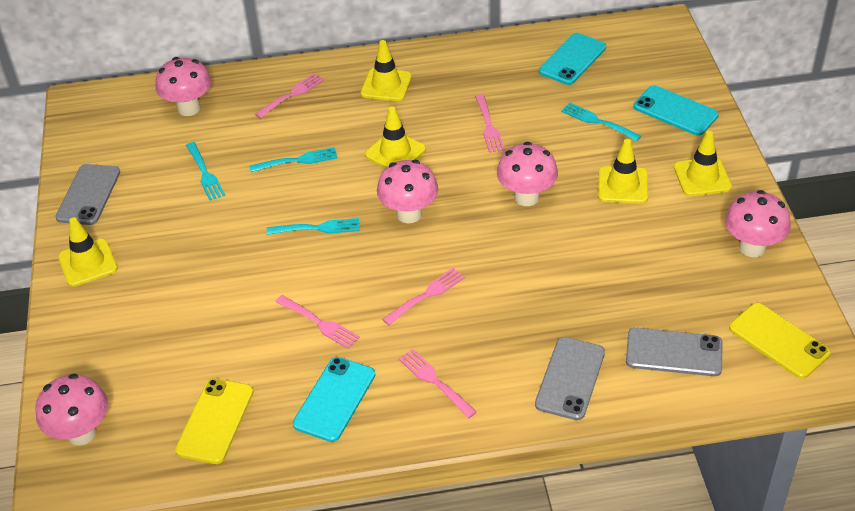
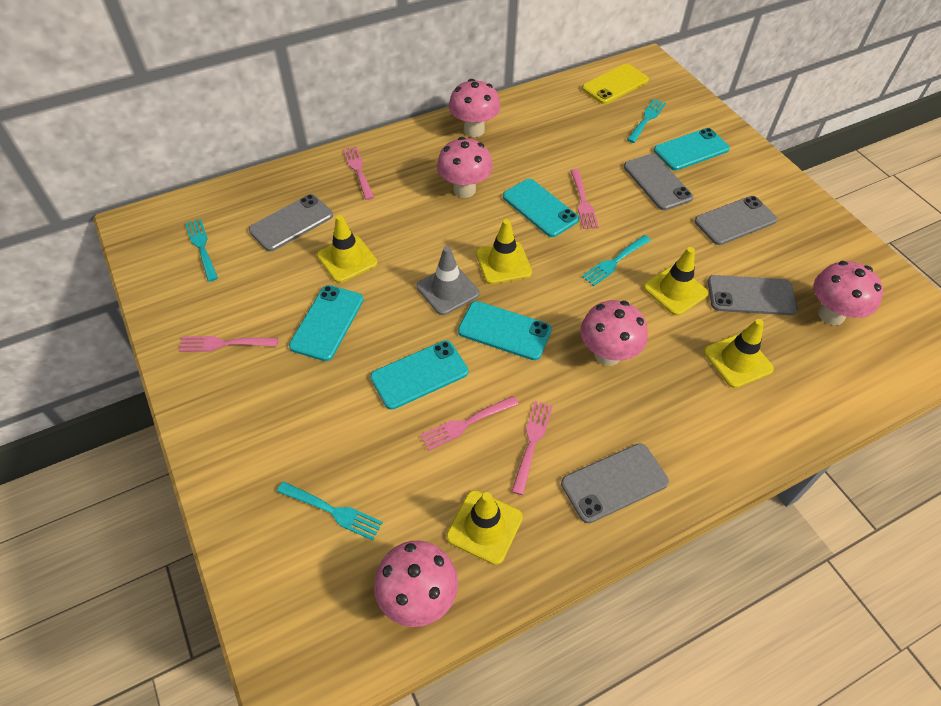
grey phone: 3 -> 5
grey traffic cone: 0 -> 1
turquoise phone: 3 -> 5
yellow phone: 2 -> 1

